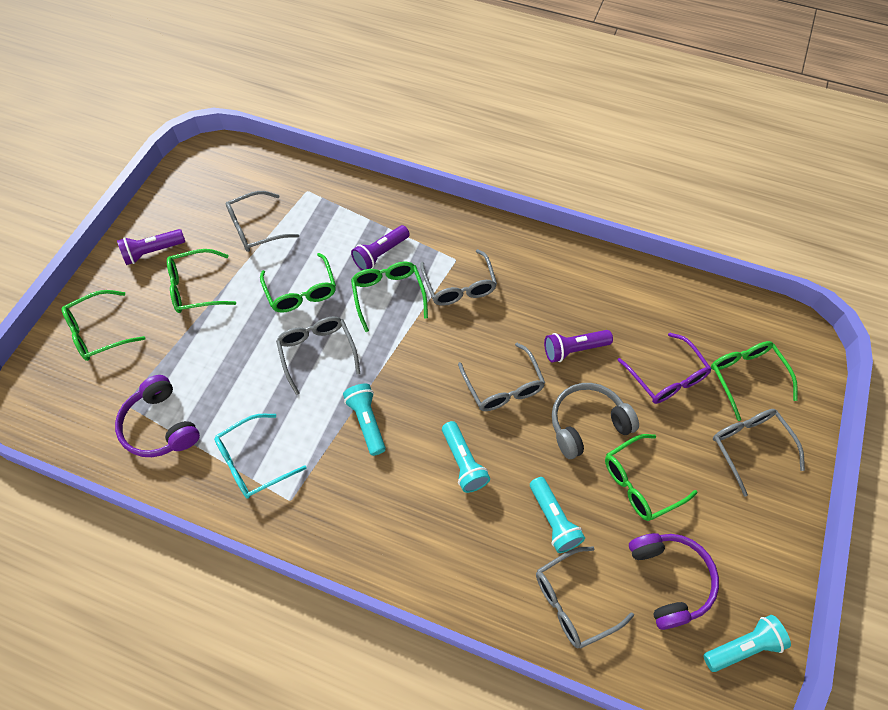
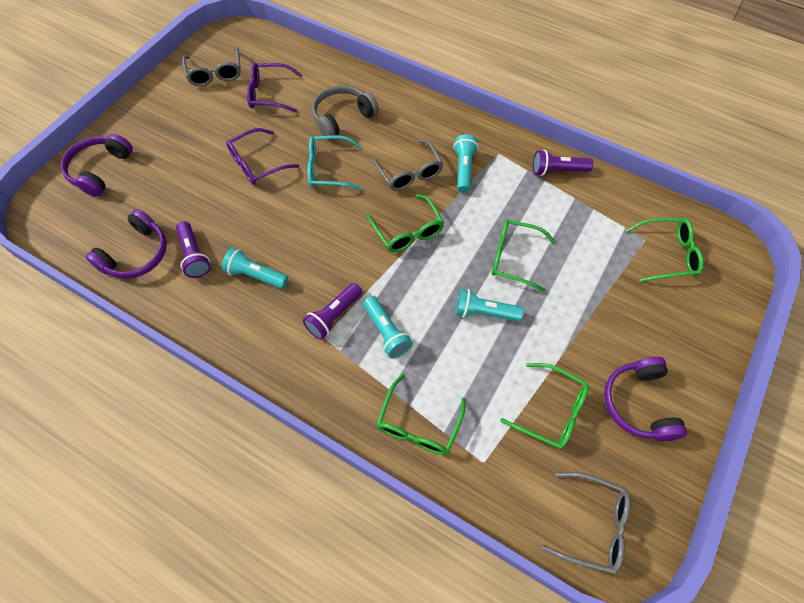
green glasses: 6 -> 5
grey glasses: 6 -> 3
purple glasses: 1 -> 2
purple headphones: 2 -> 3

